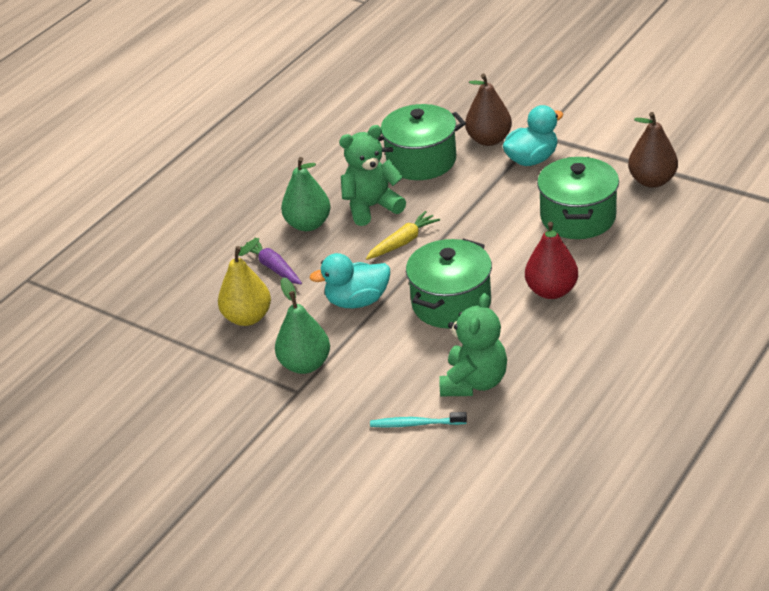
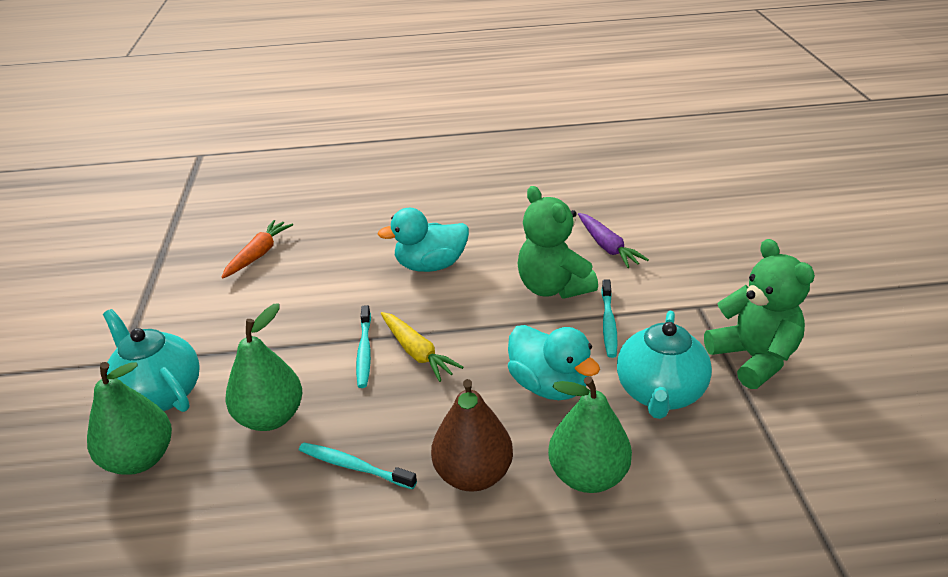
brown pear: 2 -> 1
green pear: 2 -> 3
green pot: 3 -> 0
orange carrot: 0 -> 1
red pear: 1 -> 0
turquoise teapot: 0 -> 2
turquoise toothbrush: 1 -> 3
yellow pear: 1 -> 0

